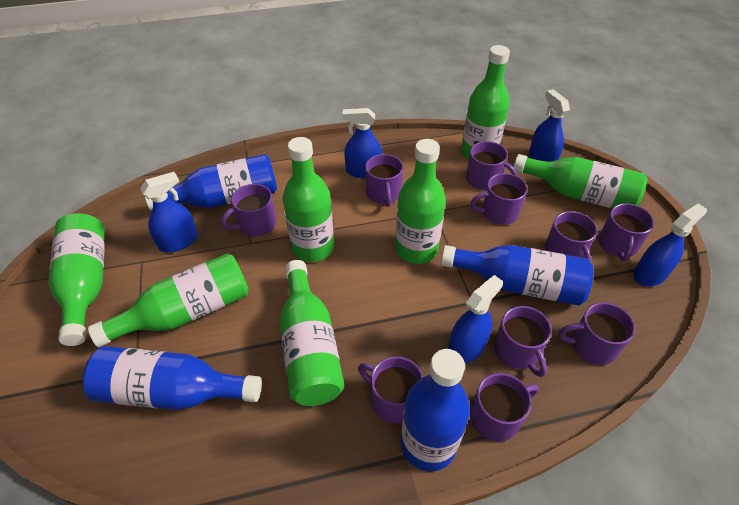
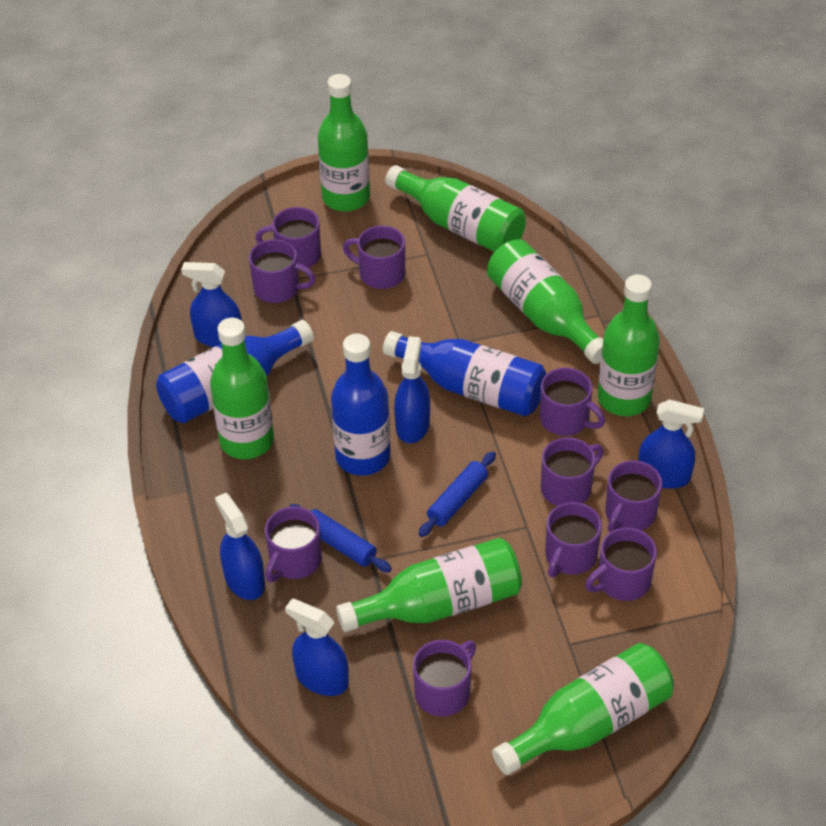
blue bottle: 4 -> 3
blue rolling pin: 0 -> 2

